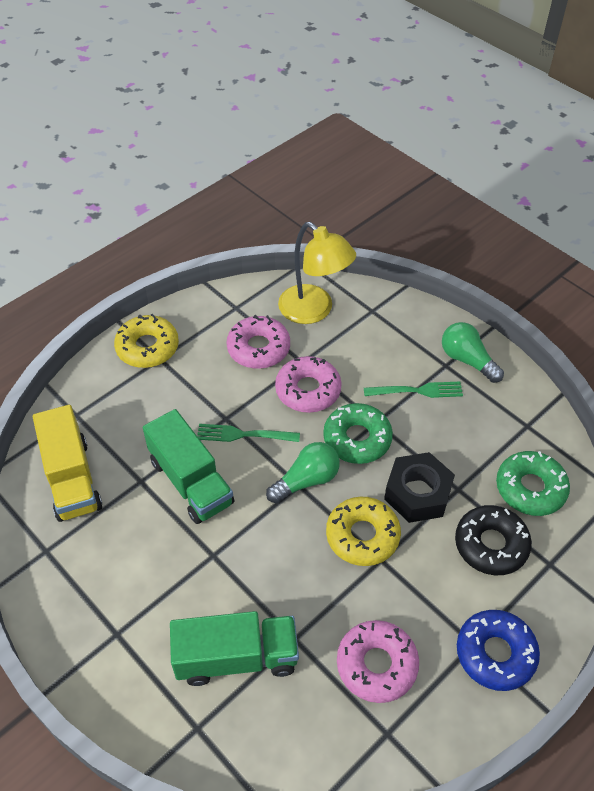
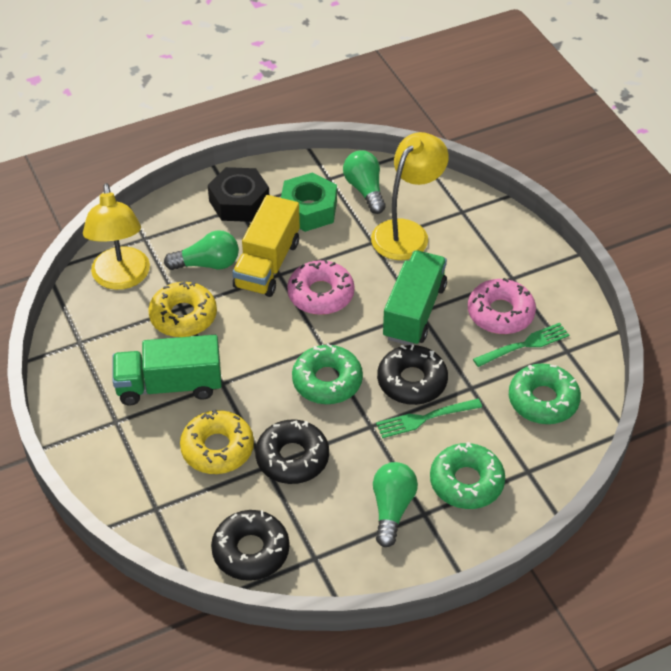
black donut: 1 -> 3
blue donut: 1 -> 0
green donut: 2 -> 3
green light bulb: 2 -> 3
green nut: 0 -> 1
pink donut: 3 -> 2
yellow lamp: 1 -> 2

